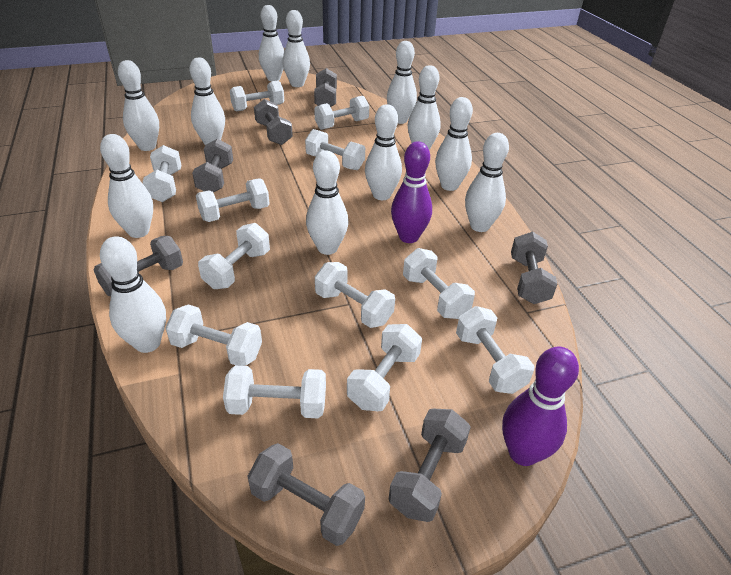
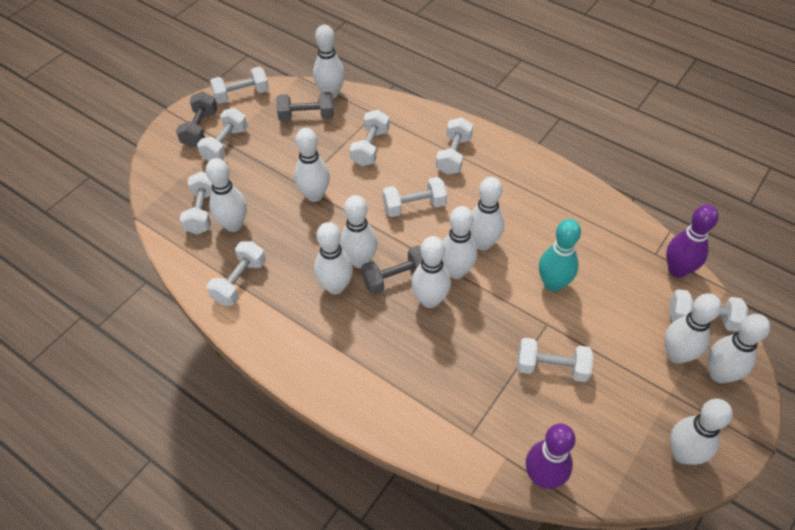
grey dumbbell: 7 -> 3
turquoise bowling pin: 0 -> 1
white bowling pin: 12 -> 11
white dumbbell: 12 -> 9

